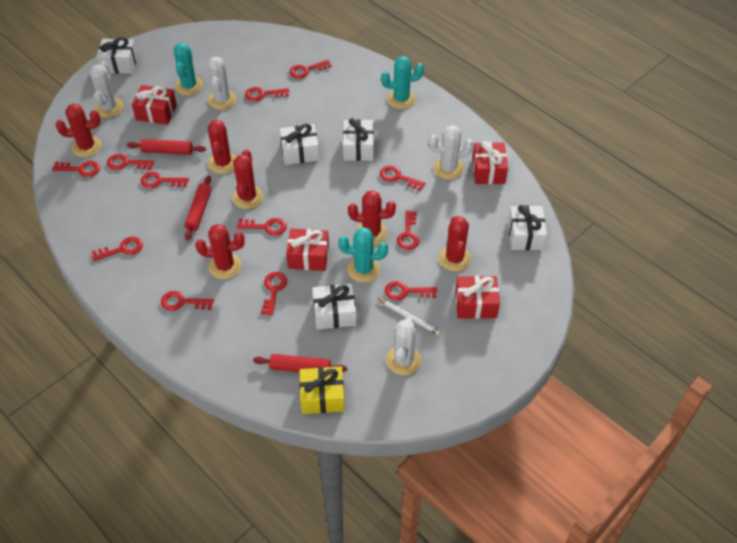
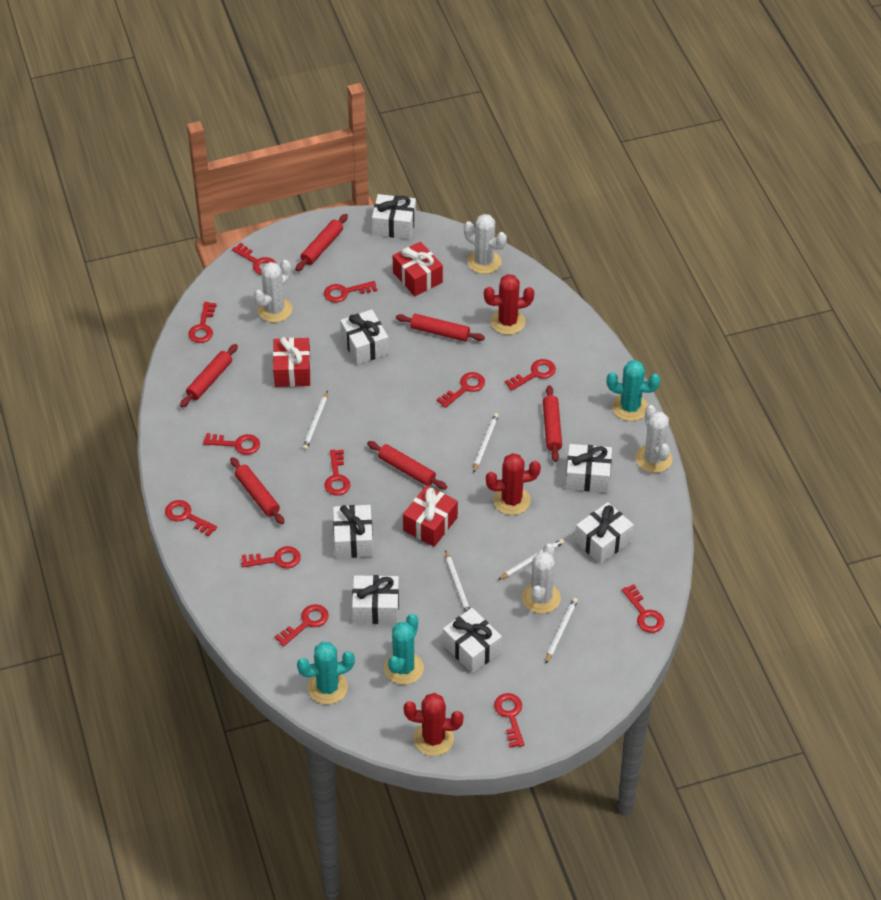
red cactus: 6 -> 3
red gift: 4 -> 3
red rolling pin: 3 -> 6
white gift: 5 -> 7
white pencil: 1 -> 5
yellow gift: 1 -> 0

